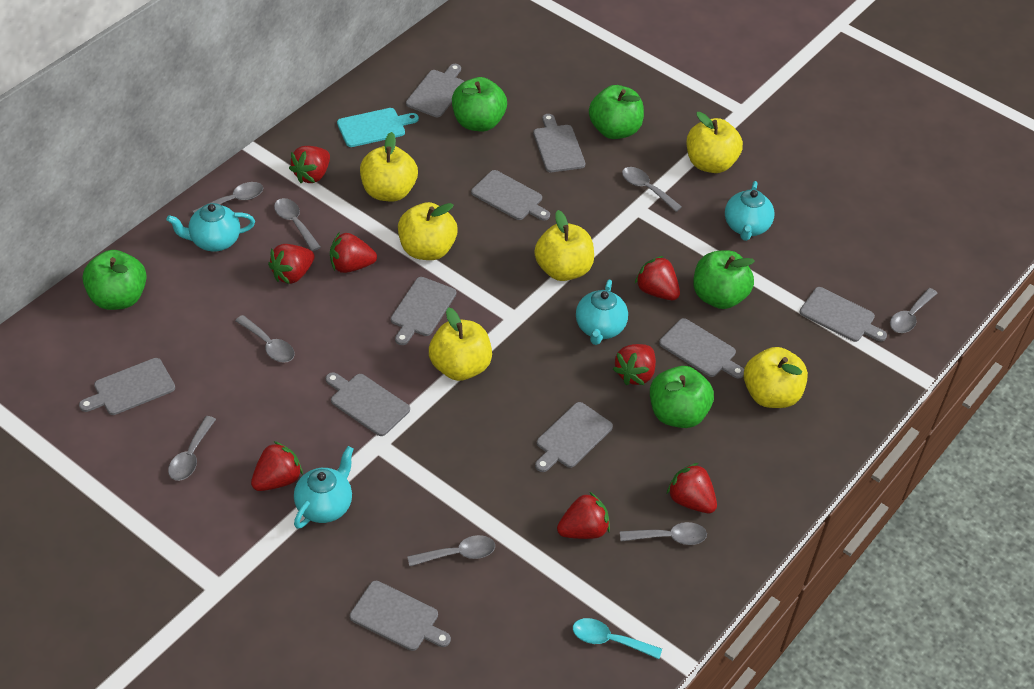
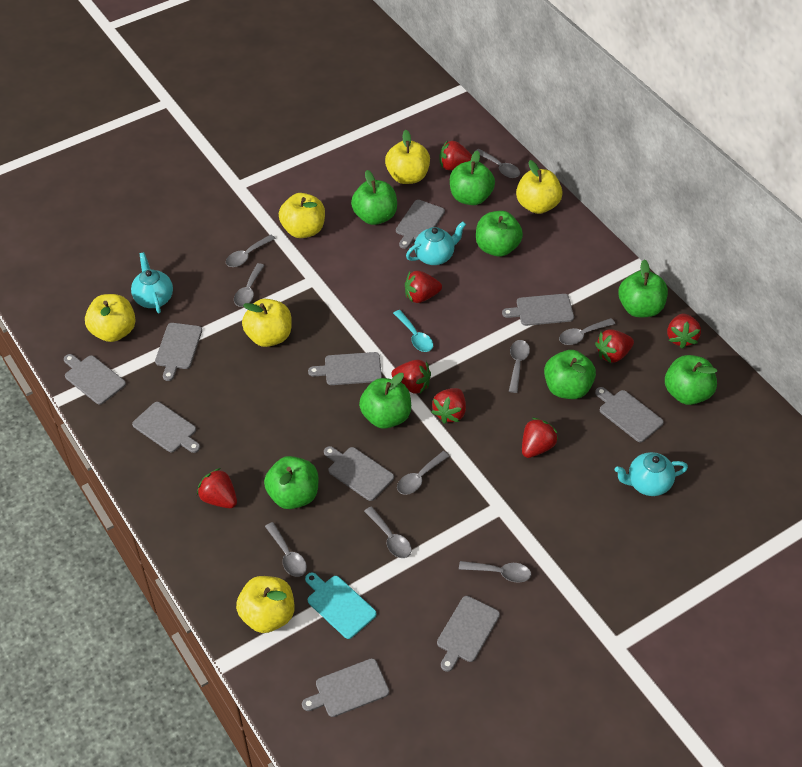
green apple: 5 -> 8
grey spoon: 8 -> 9
turquoise teapot: 4 -> 3

